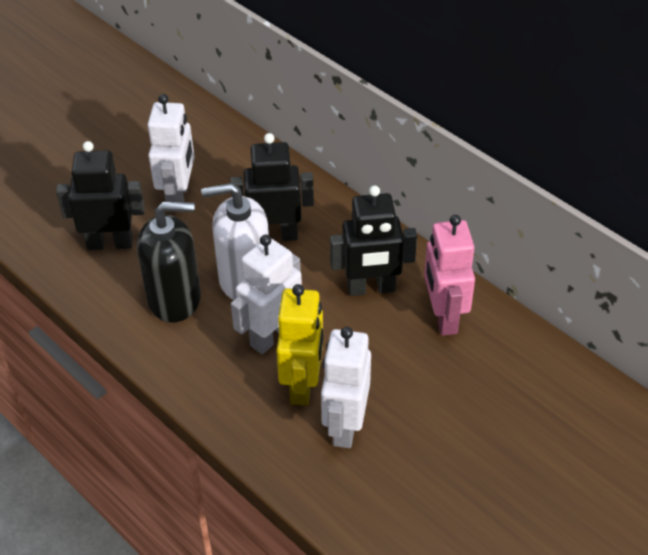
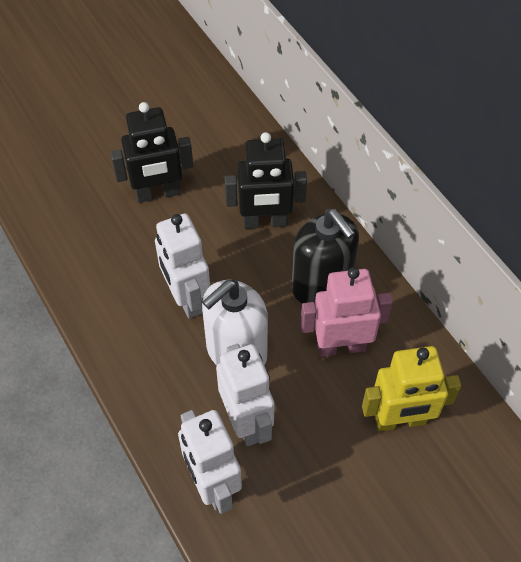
black robot: 3 -> 2

